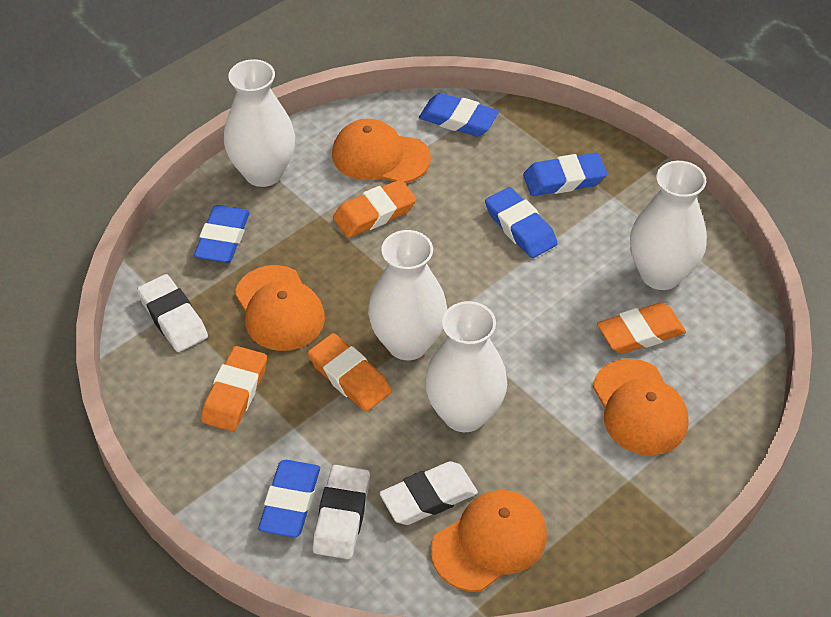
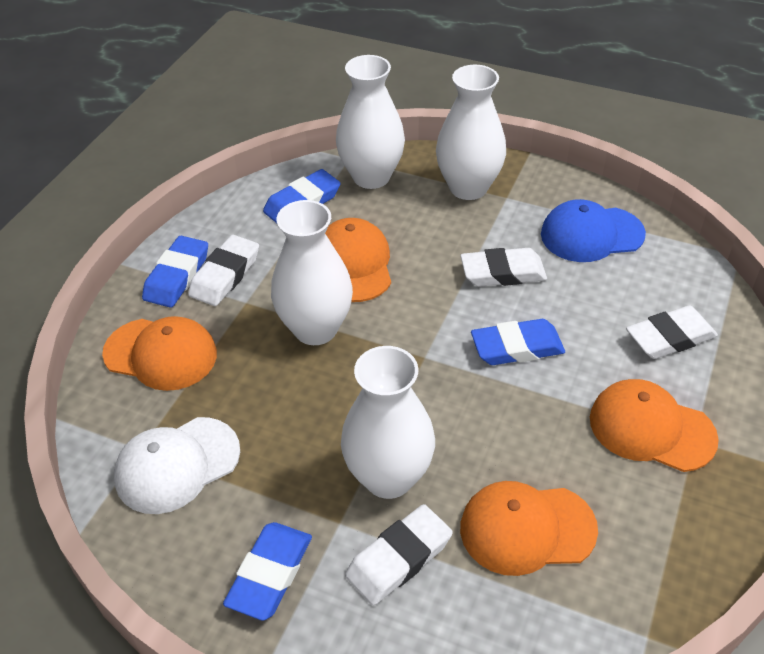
blue cap: 0 -> 1
blue eraser: 5 -> 4
orange eraser: 4 -> 0
white cap: 0 -> 1
white eraser: 3 -> 4

